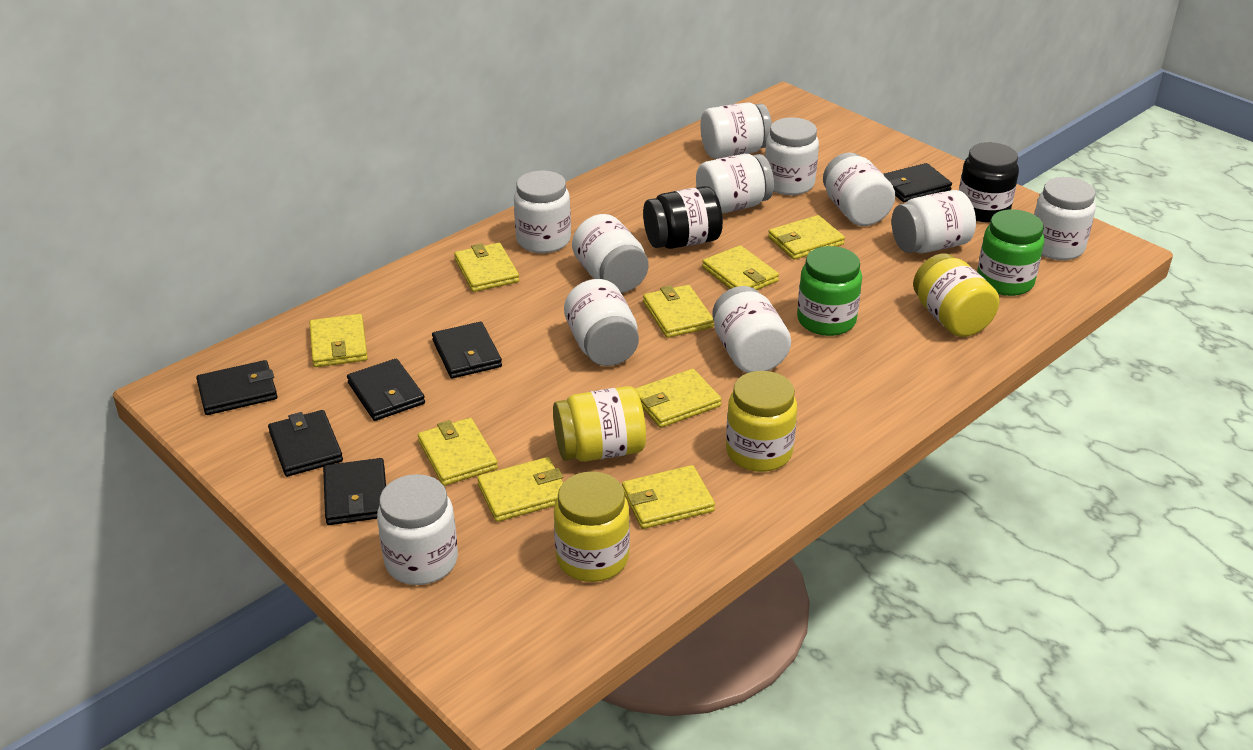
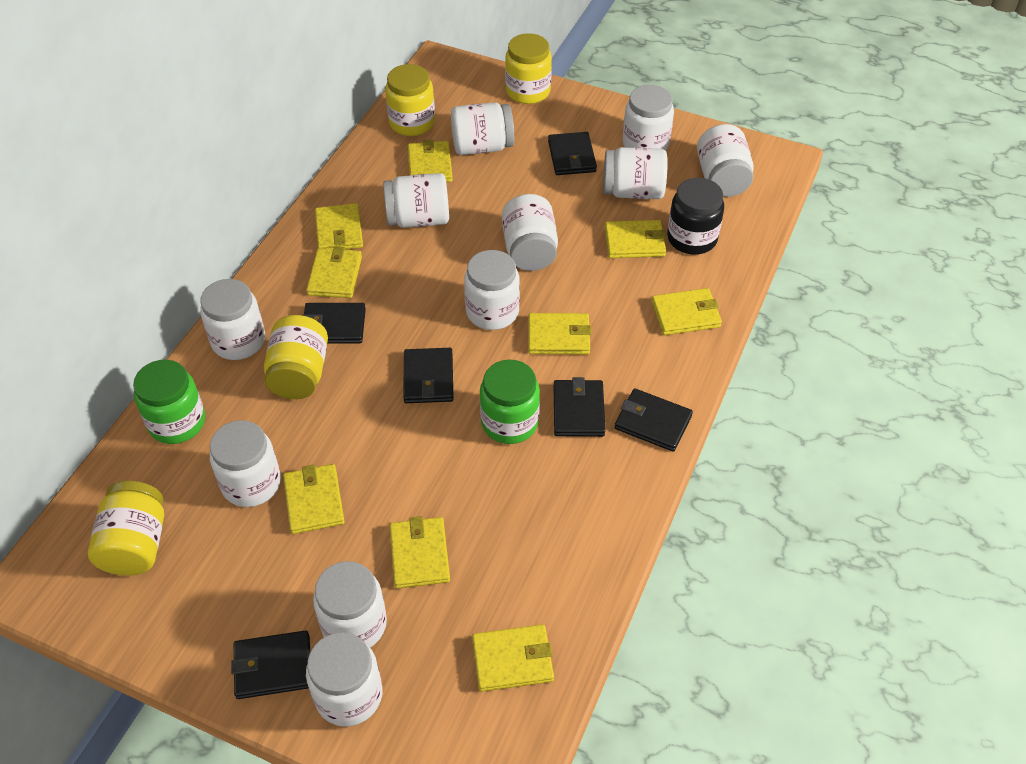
black jar: 2 -> 1

